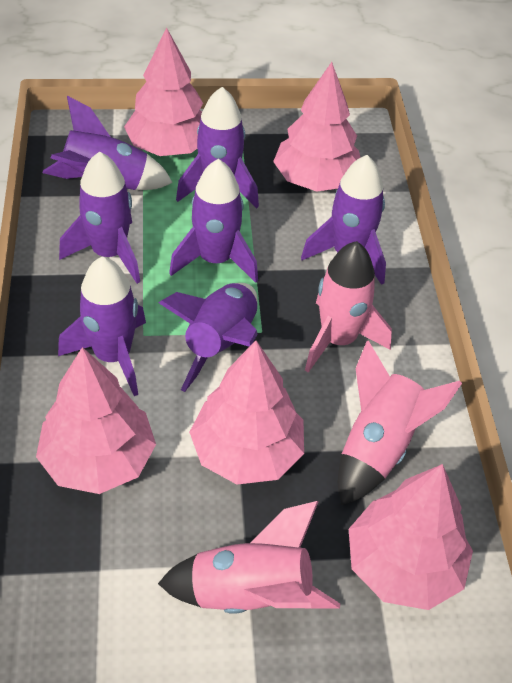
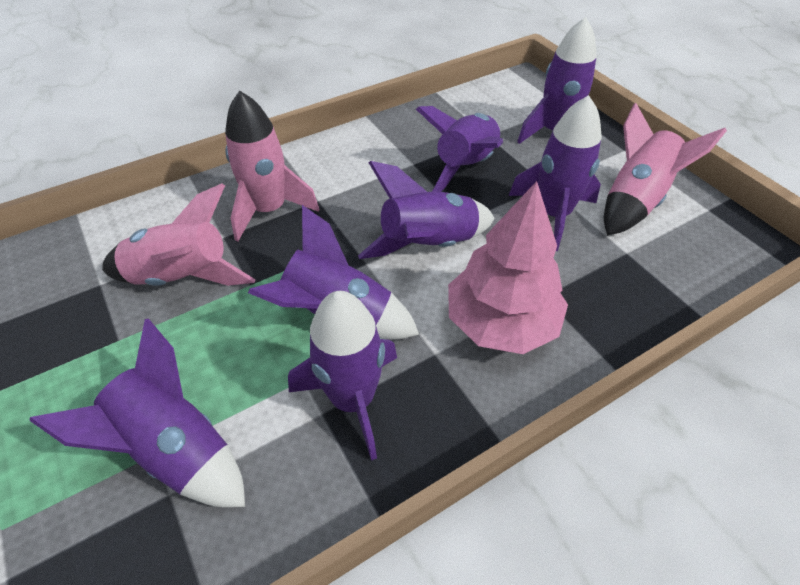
pink tree: 5 -> 1

